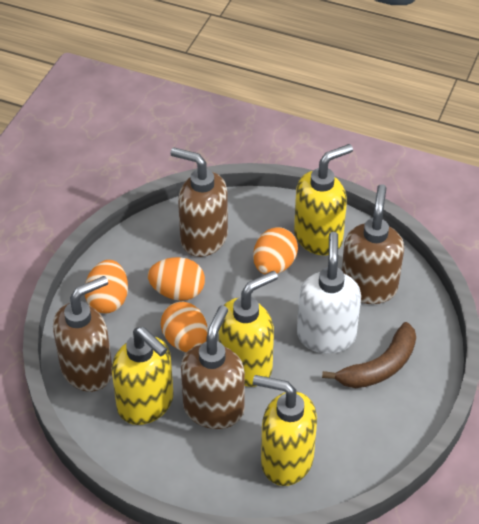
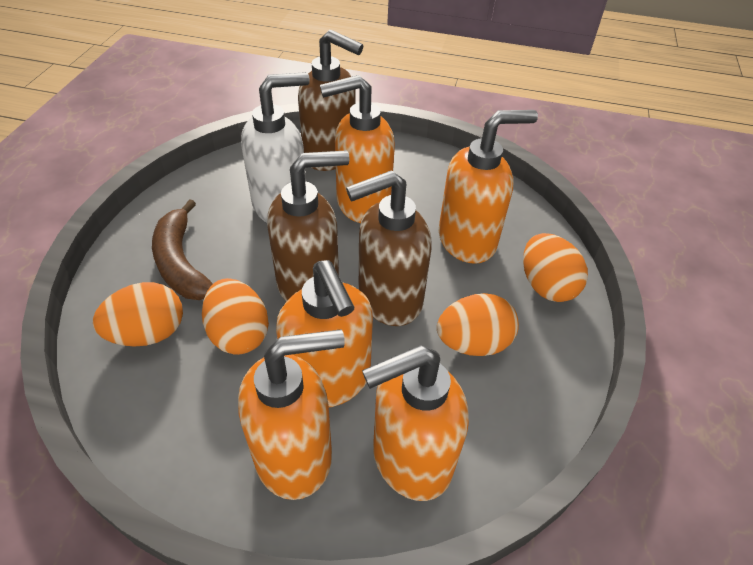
brown soap dispenser: 4 -> 3
orange soap dispenser: 0 -> 5
yellow soap dispenser: 4 -> 0

